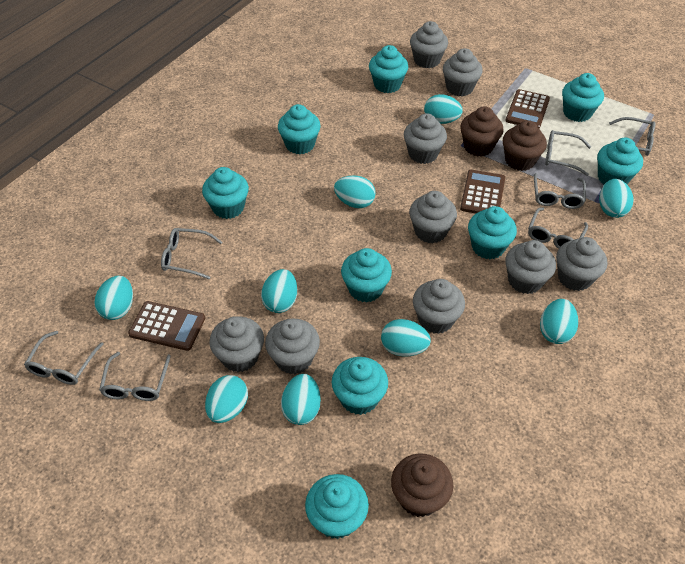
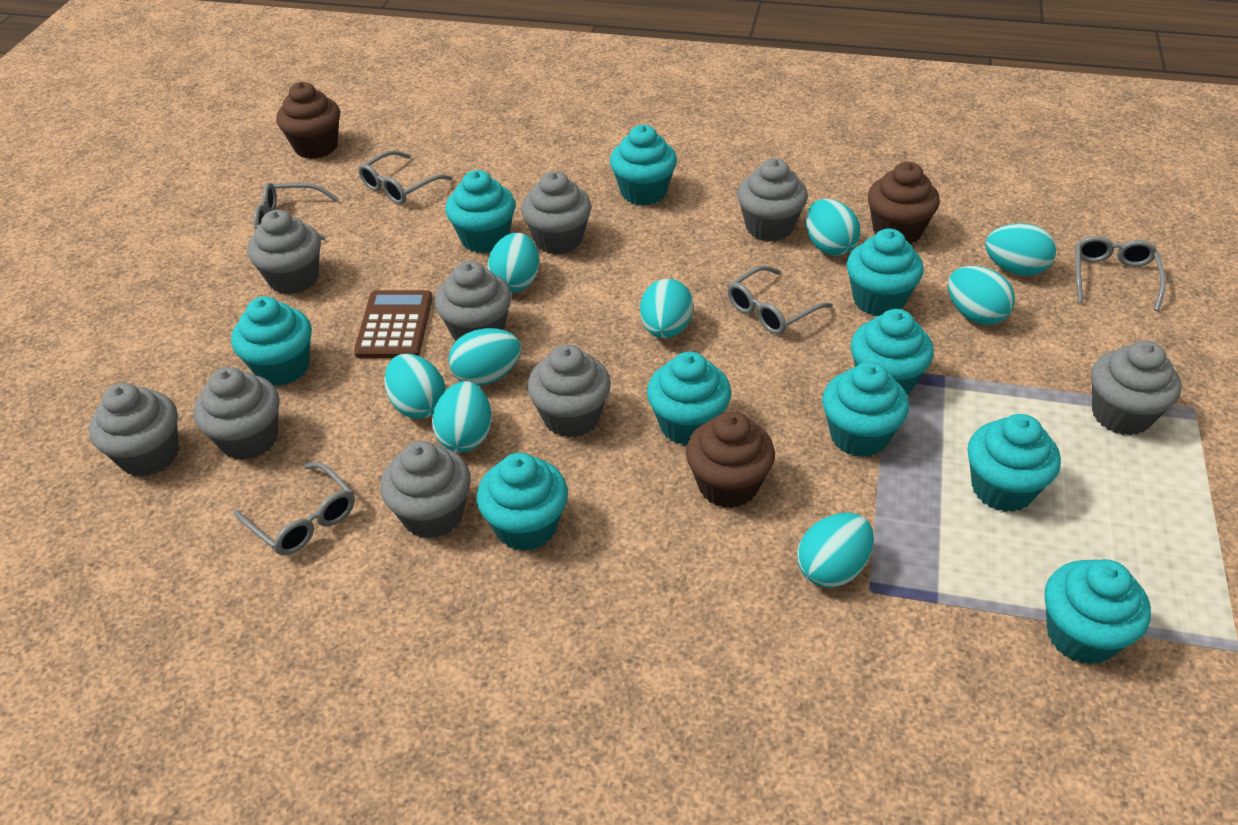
brown calculator: 3 -> 1
grey glasses: 7 -> 5
turquoise cupcake: 9 -> 10

